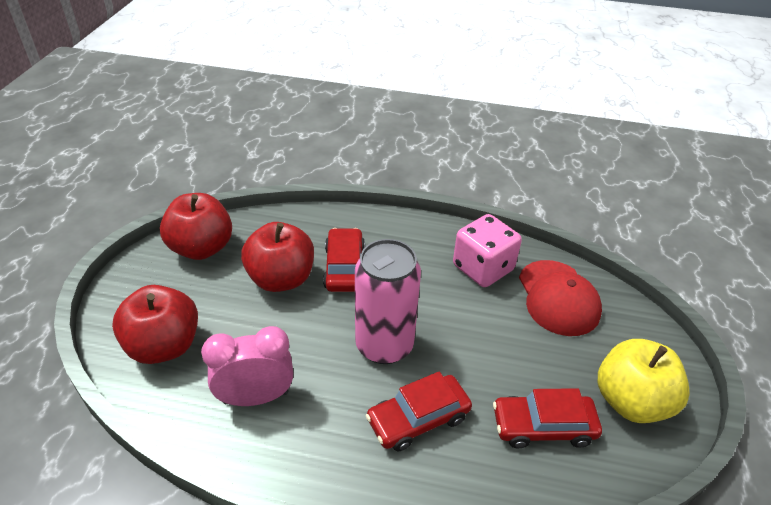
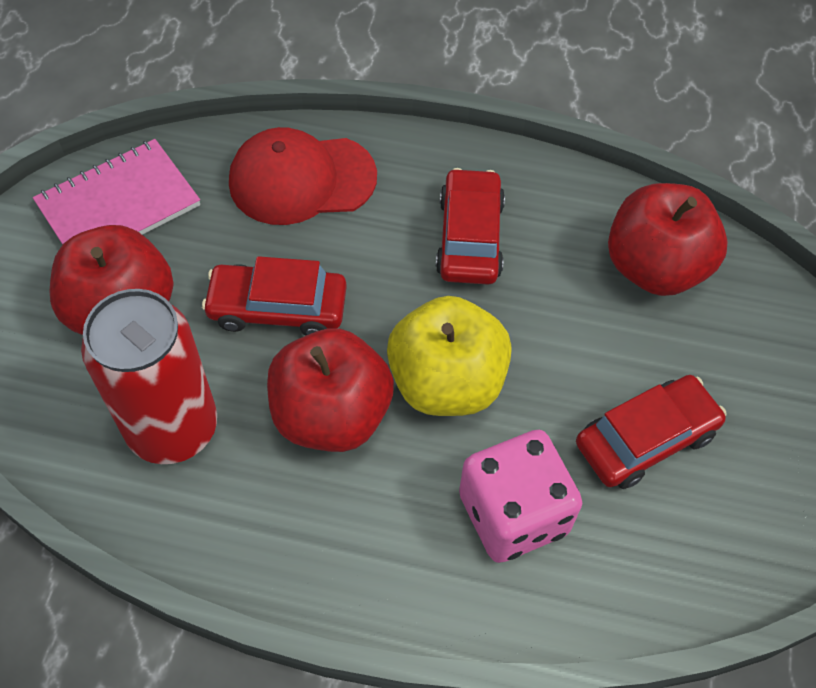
pink can: 1 -> 0
pink clock: 1 -> 0
pink notebook: 0 -> 1
red can: 0 -> 1

